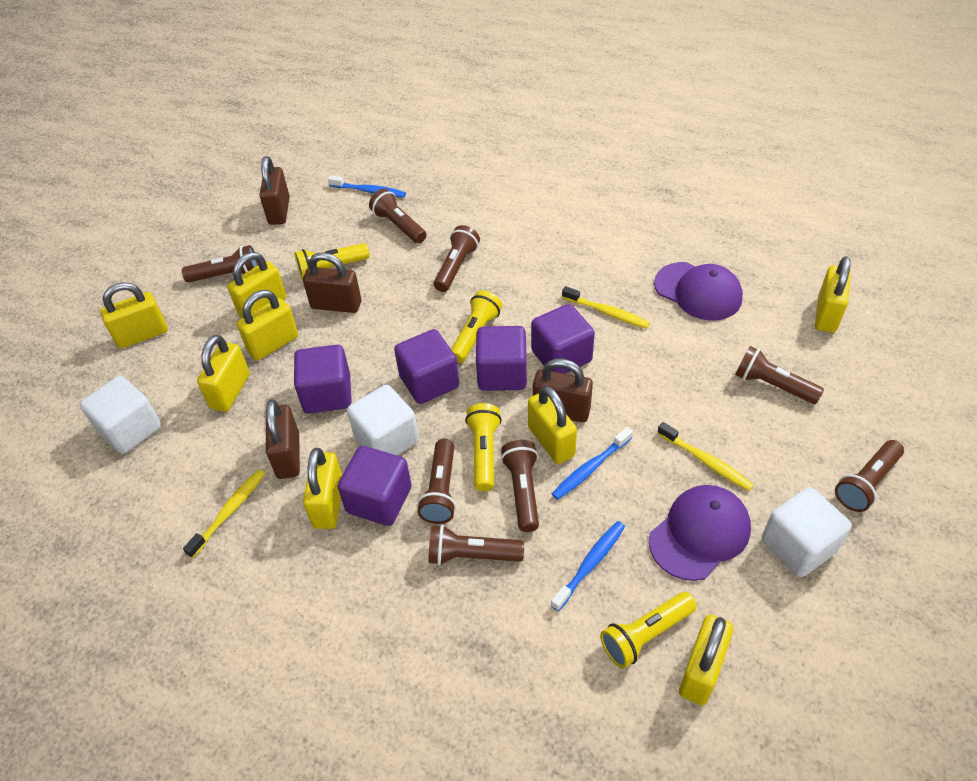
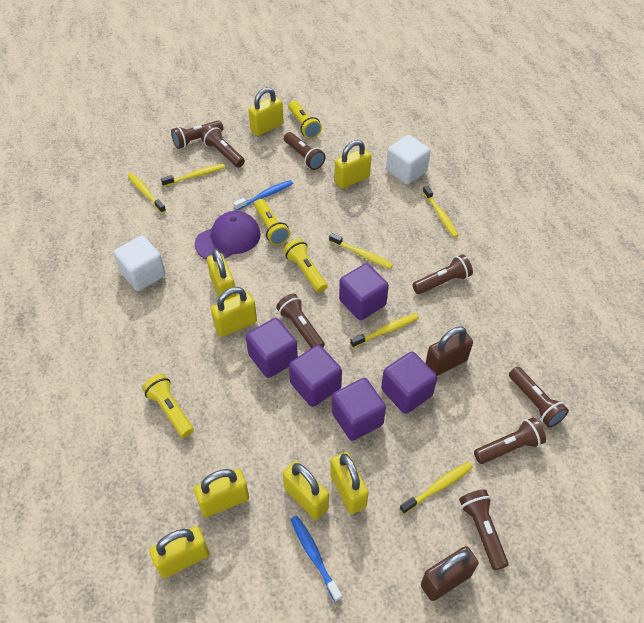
blue toothbrush: 3 -> 2
brown padlock: 4 -> 2
purple cap: 2 -> 1
white cube: 3 -> 2
yellow toothbrush: 3 -> 6

